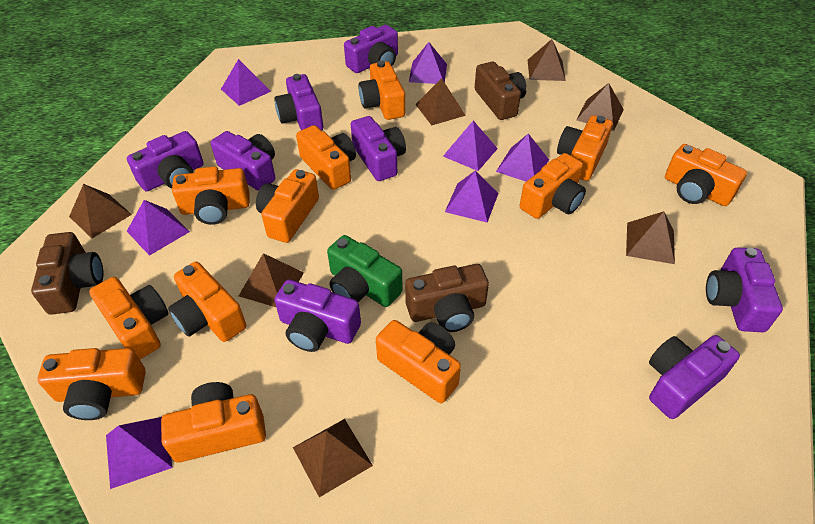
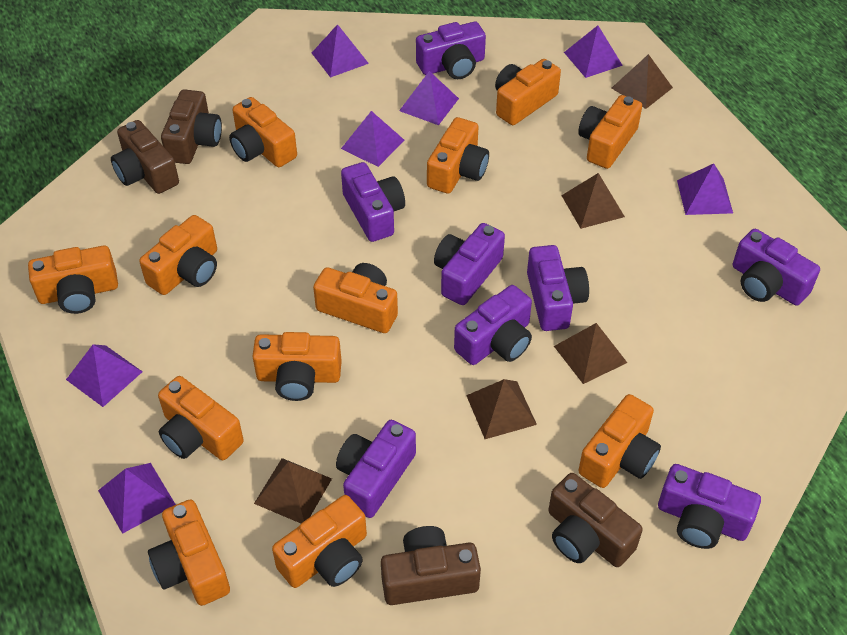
brown camera: 3 -> 4
brown pyramid: 7 -> 5
green camera: 1 -> 0

